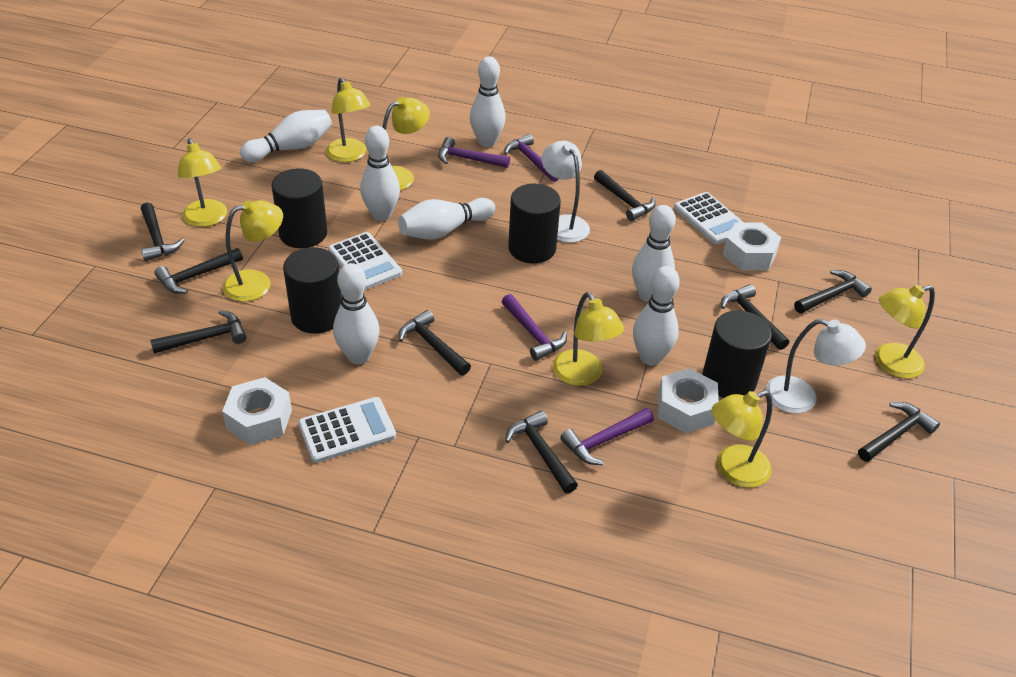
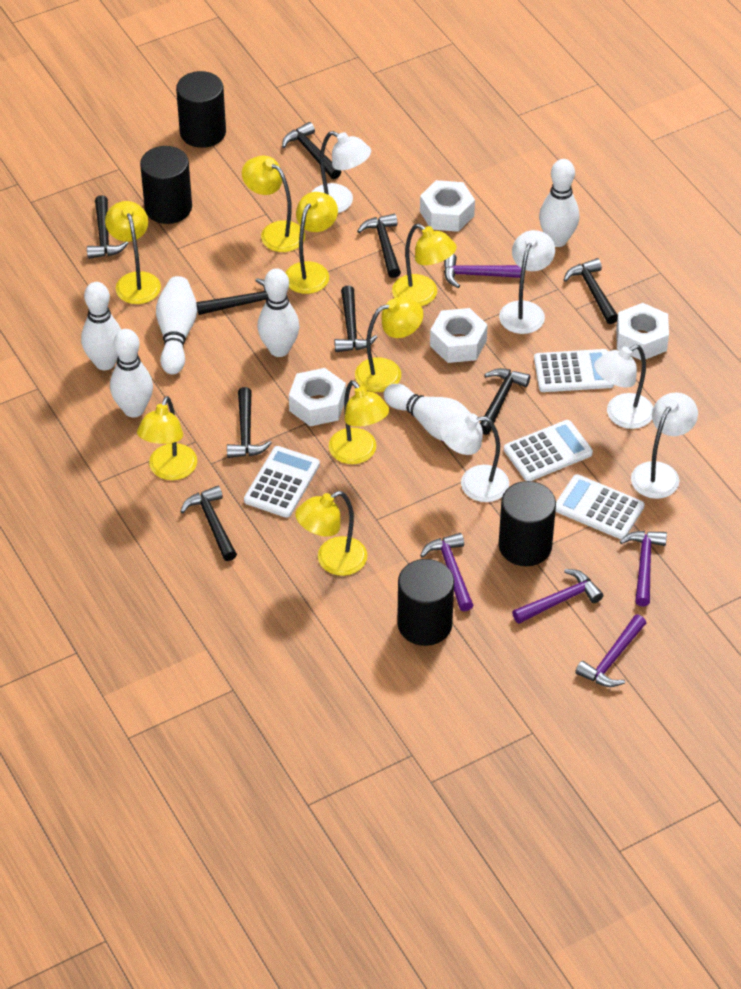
purple hammer: 4 -> 5
white bowling pin: 7 -> 6
white calculator: 3 -> 4
white lamp: 2 -> 5
white nut: 3 -> 4
yellow lamp: 7 -> 8

